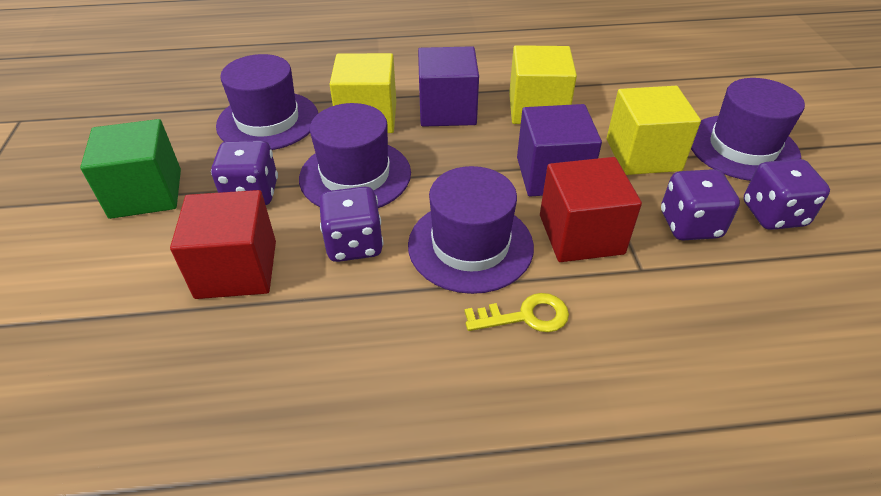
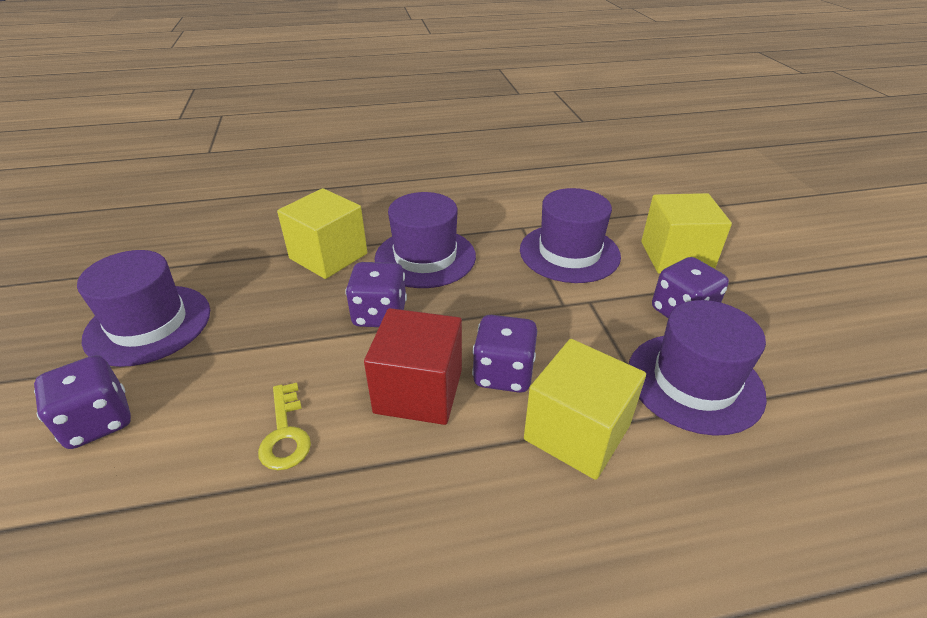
green cube: 1 -> 0
purple cube: 2 -> 0
red cube: 2 -> 1

